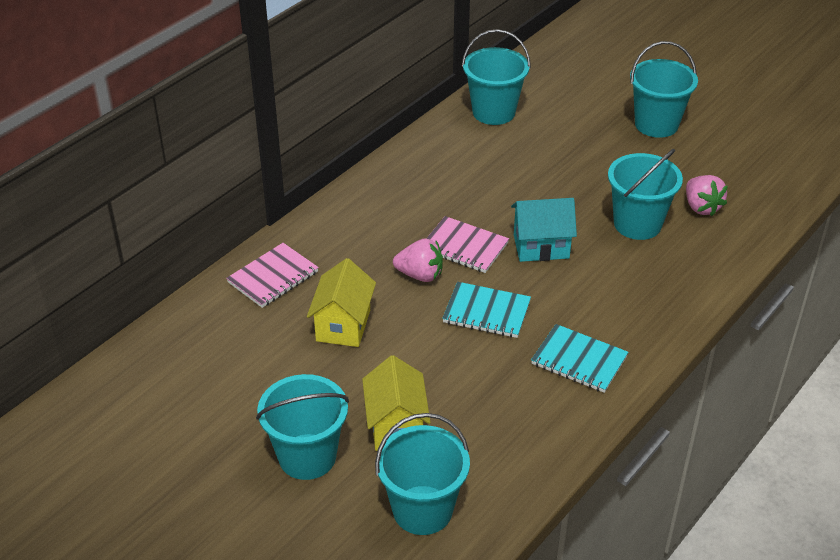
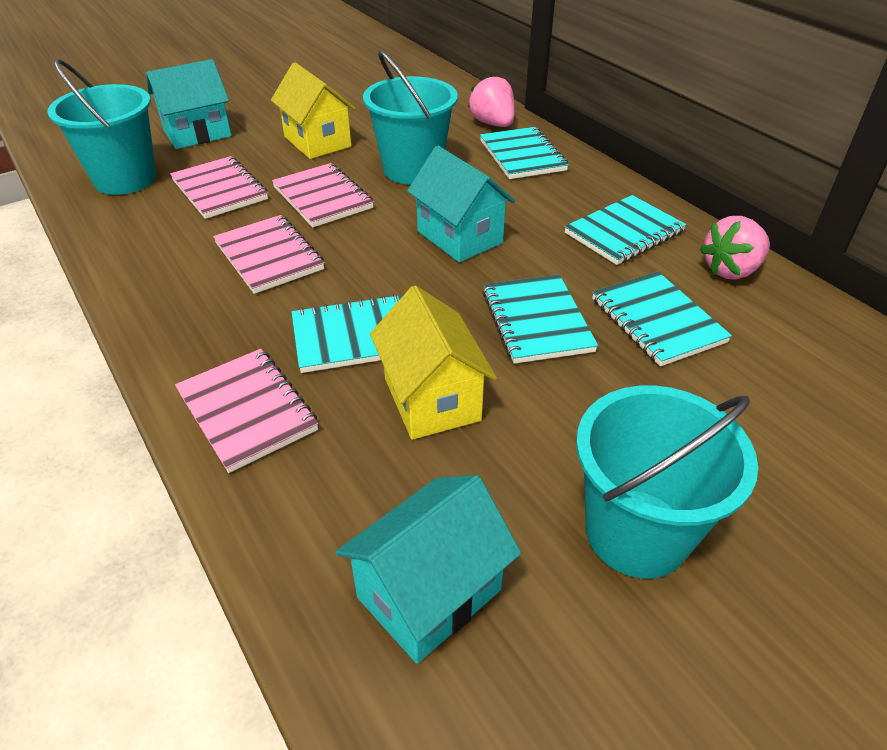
pink notebook: 2 -> 4
turquoise bucket: 5 -> 3
turquoise house: 1 -> 3
turquoise notebook: 2 -> 5

